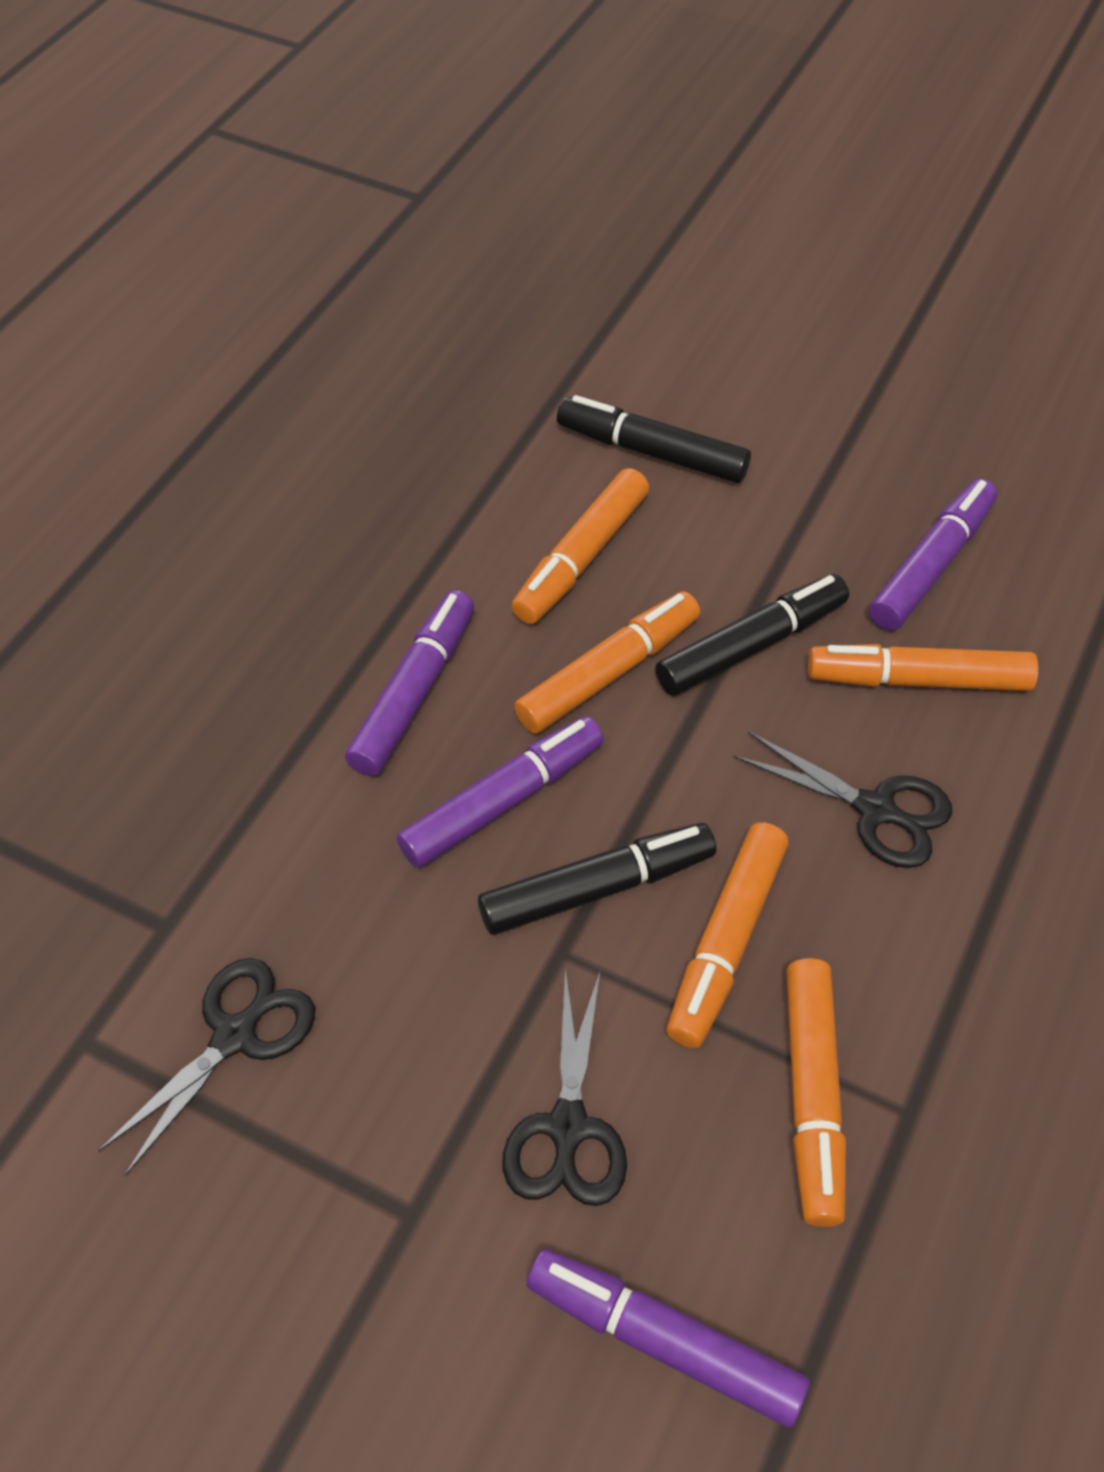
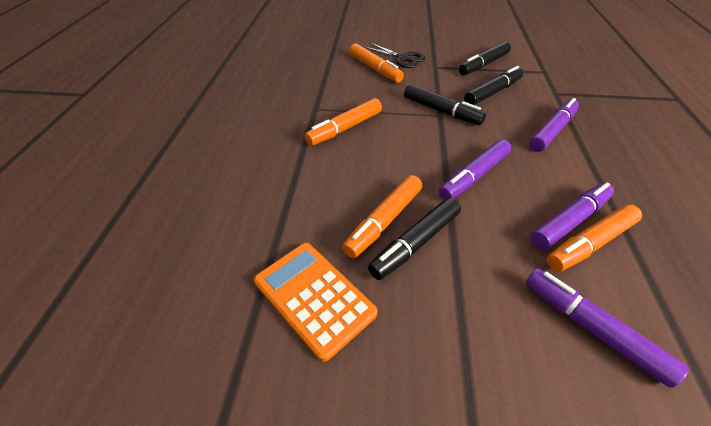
black marker: 3 -> 4
black scissors: 3 -> 1
orange calculator: 0 -> 1
orange marker: 5 -> 4

